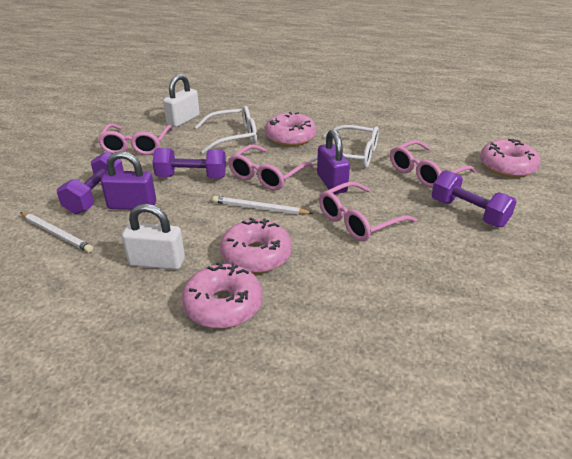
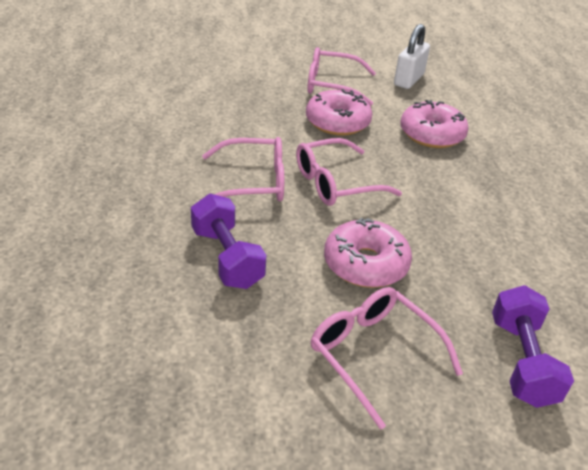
pink donut: 4 -> 3
purple dumbbell: 3 -> 2
purple padlock: 2 -> 0
white glasses: 2 -> 0
white padlock: 2 -> 1
white pencil: 2 -> 0

